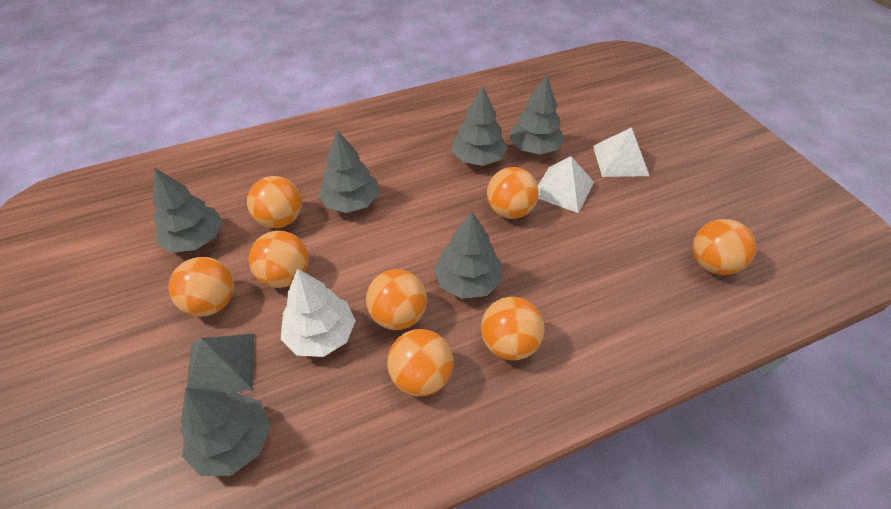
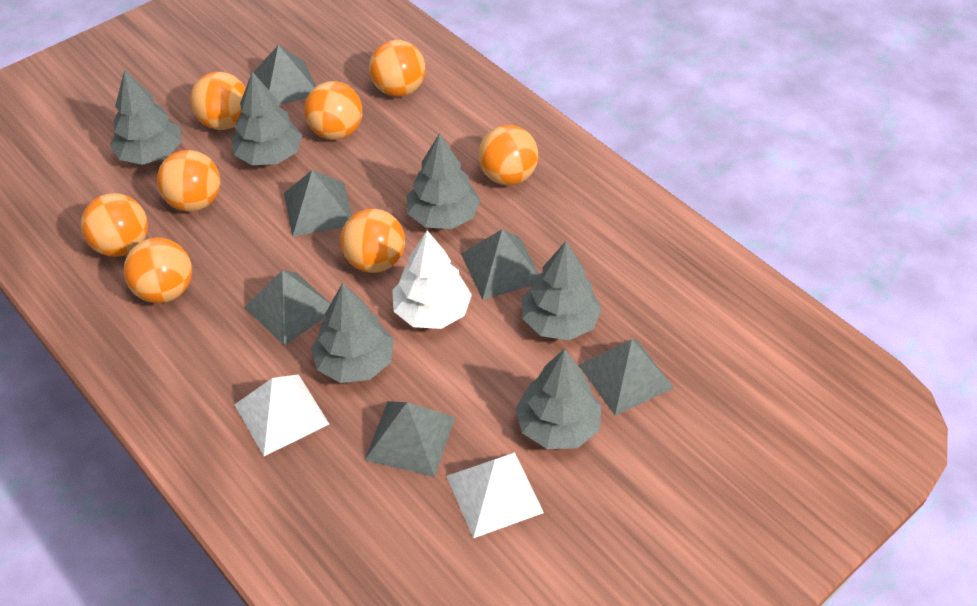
grey pyramid: 1 -> 6

